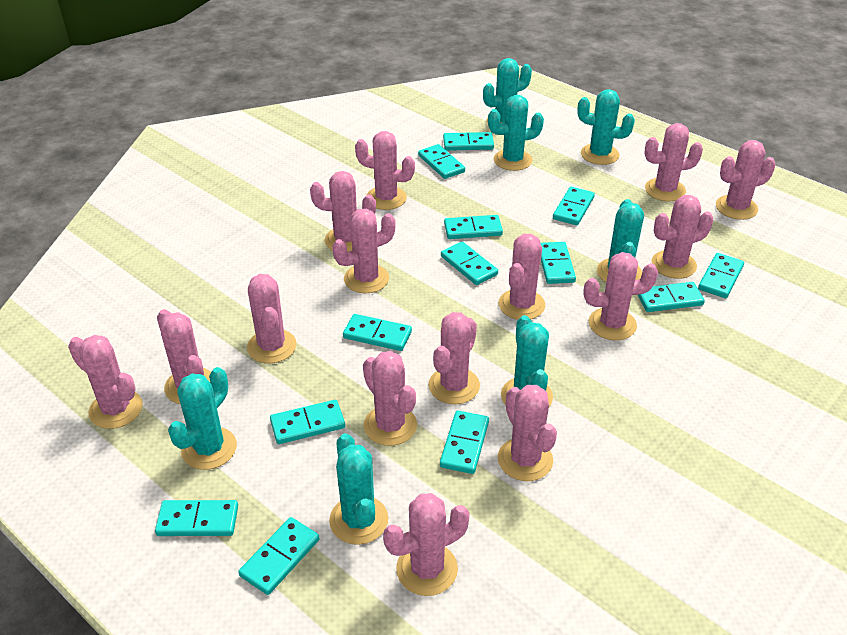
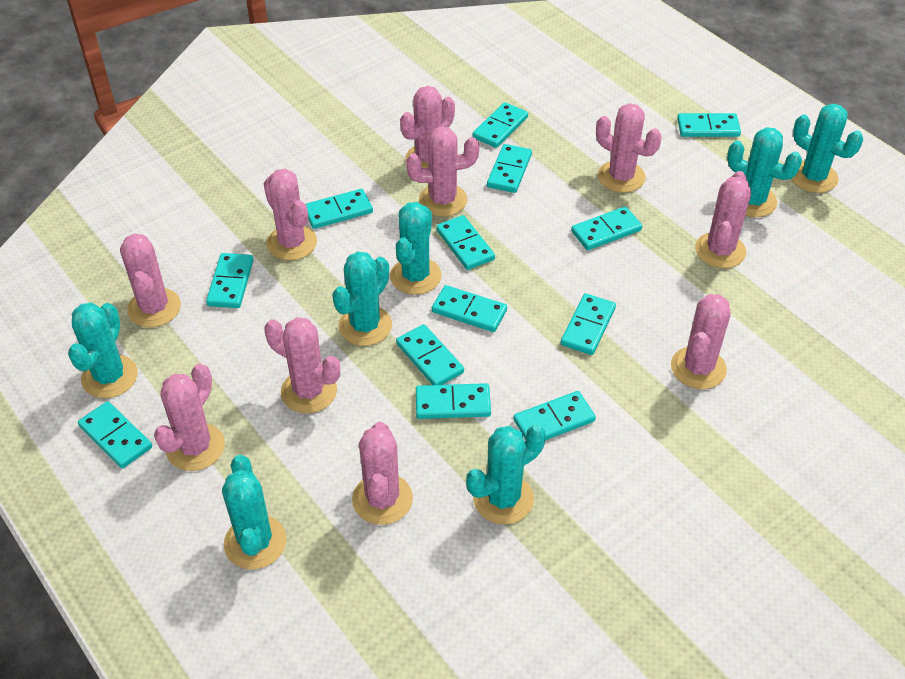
pink cactus: 15 -> 10

